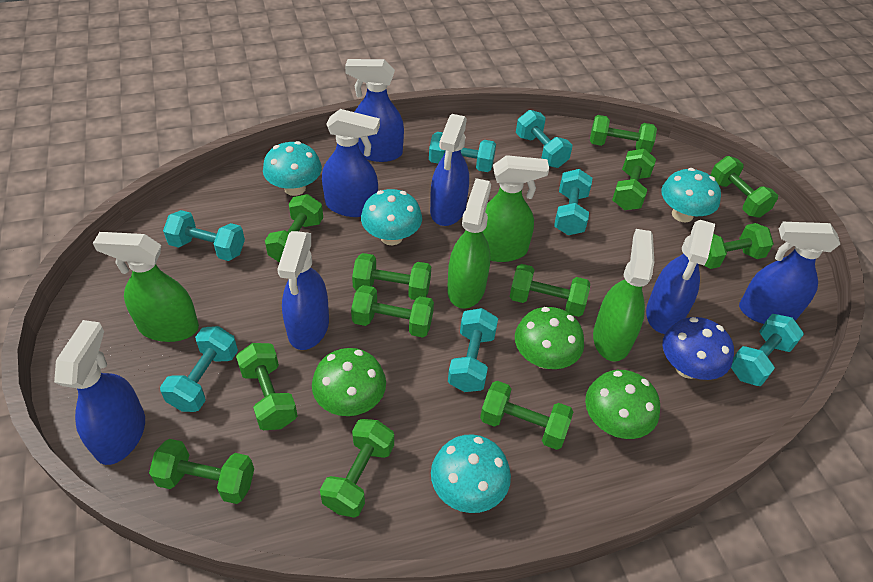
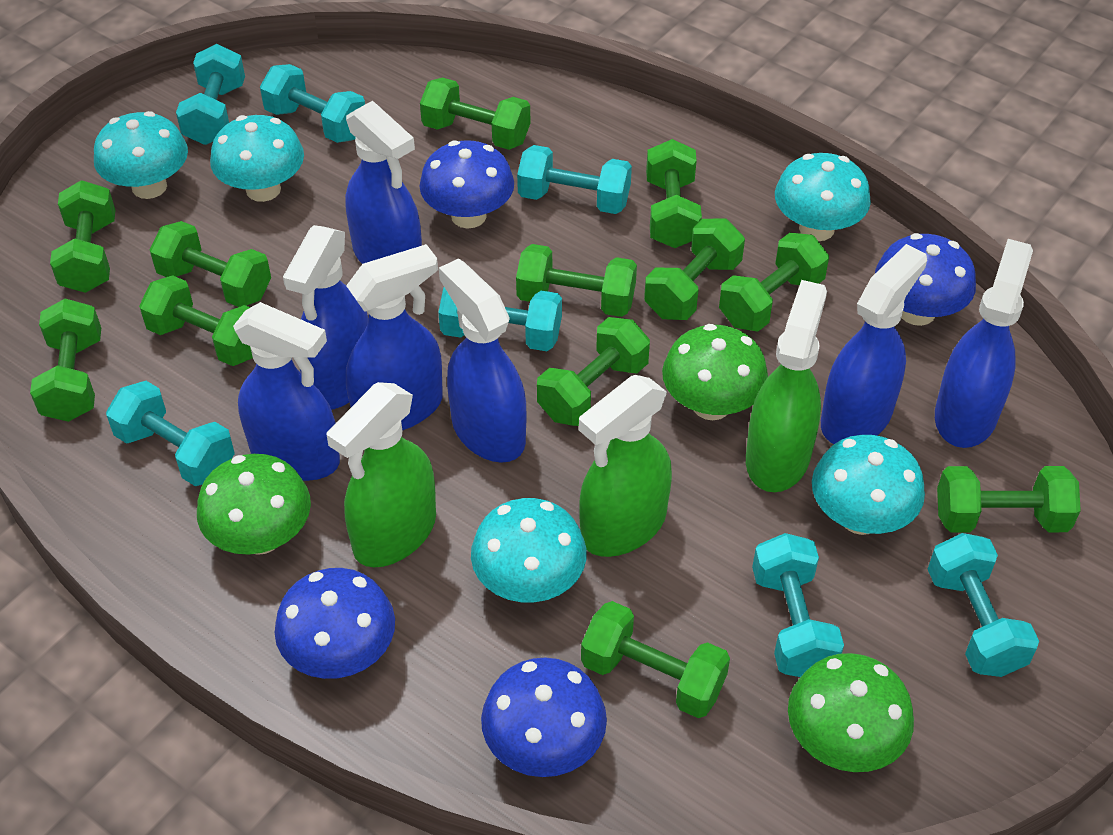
blue mushroom: 1 -> 4
green spray bottle: 4 -> 3
turquoise mushroom: 4 -> 5

